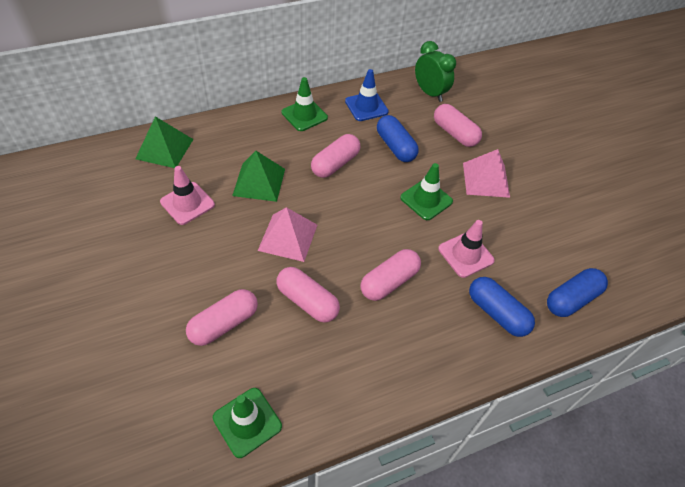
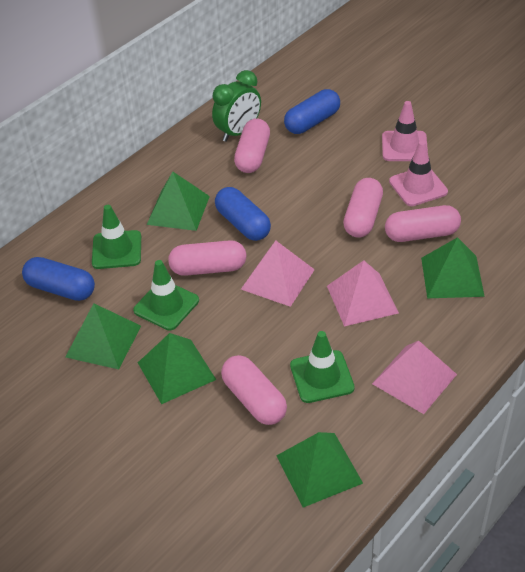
blue traffic cone: 1 -> 0
green pyramid: 2 -> 5
pink pyramid: 2 -> 3

